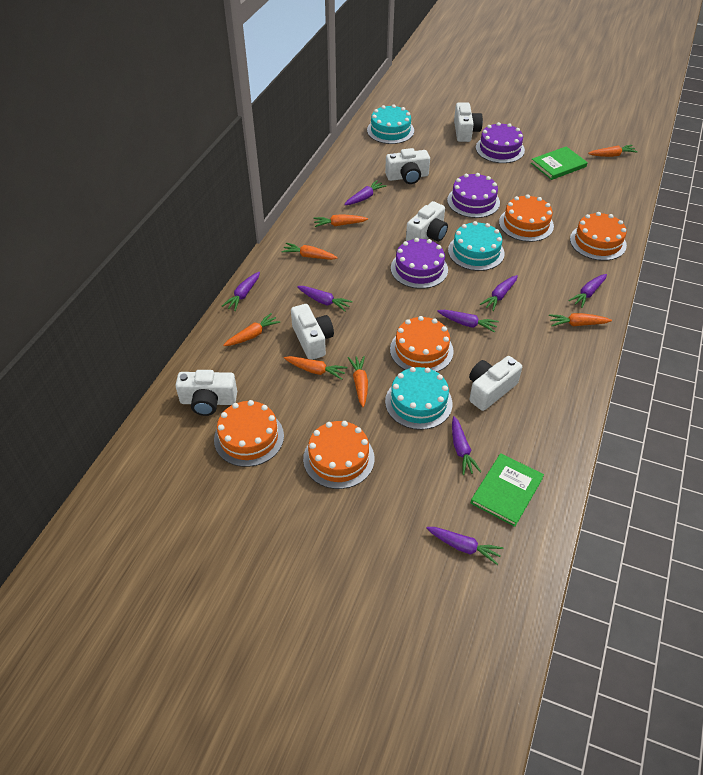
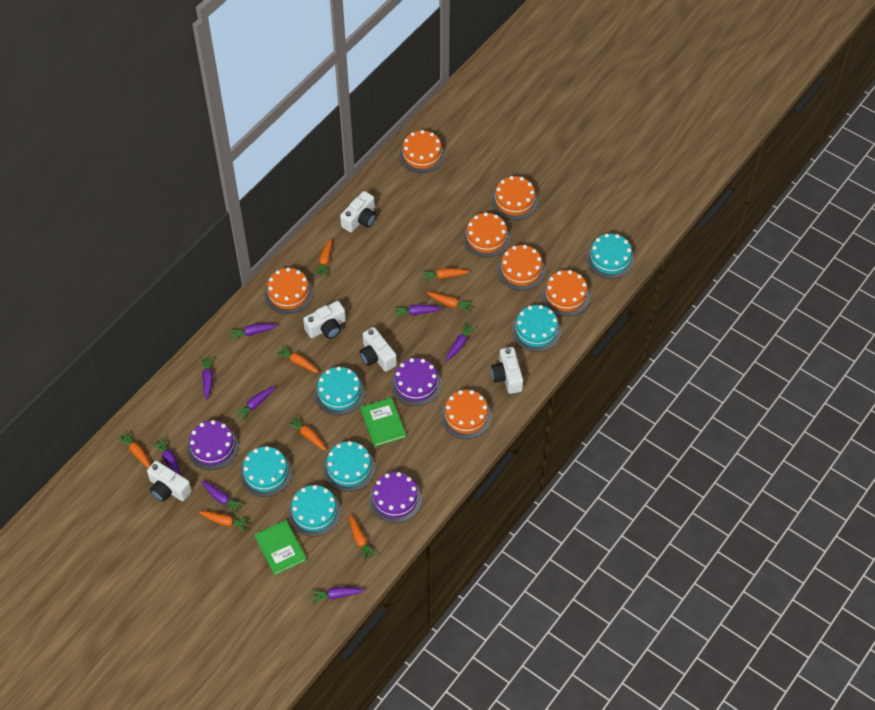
orange cake: 5 -> 7
orange carrot: 7 -> 8
turquoise cake: 3 -> 6
white camera: 6 -> 5

